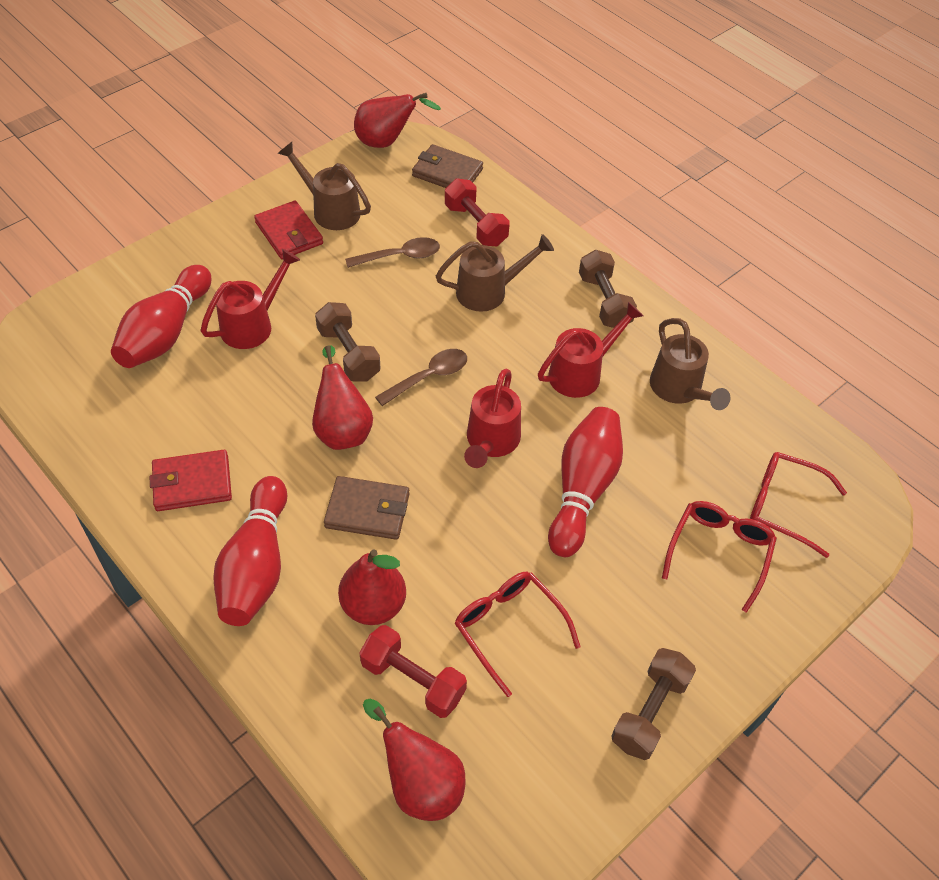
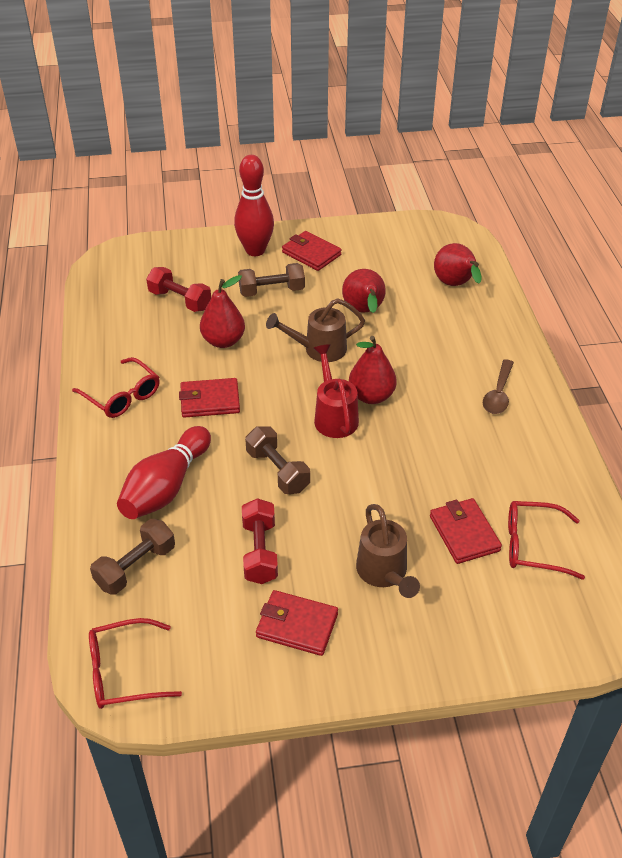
brown spoon: 2 -> 1
brown wallet: 2 -> 0
brown watering can: 3 -> 2
red bowling pin: 3 -> 2
red wallet: 2 -> 4
red watering can: 3 -> 1

